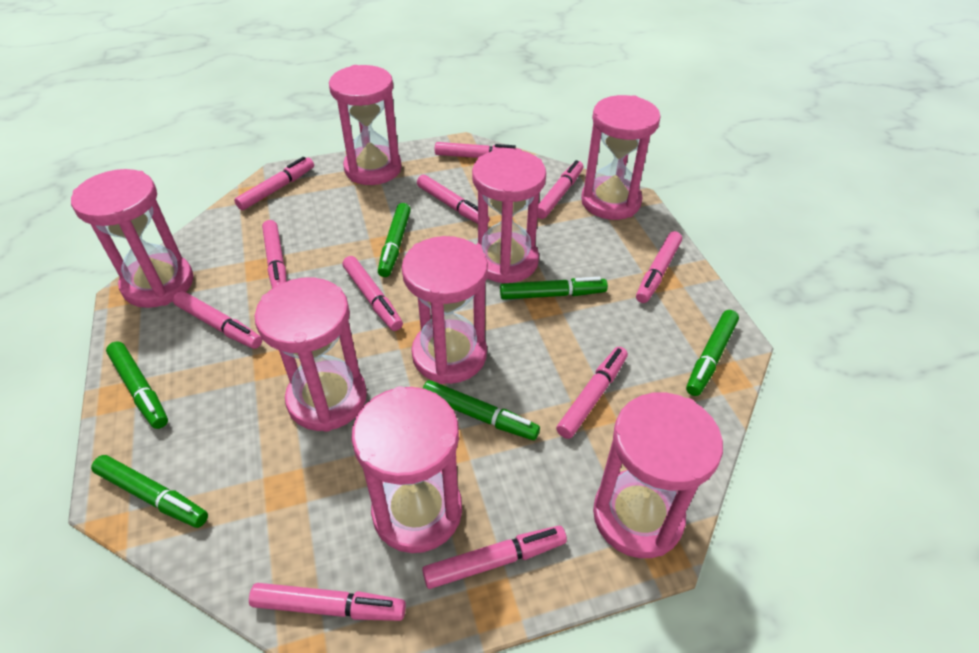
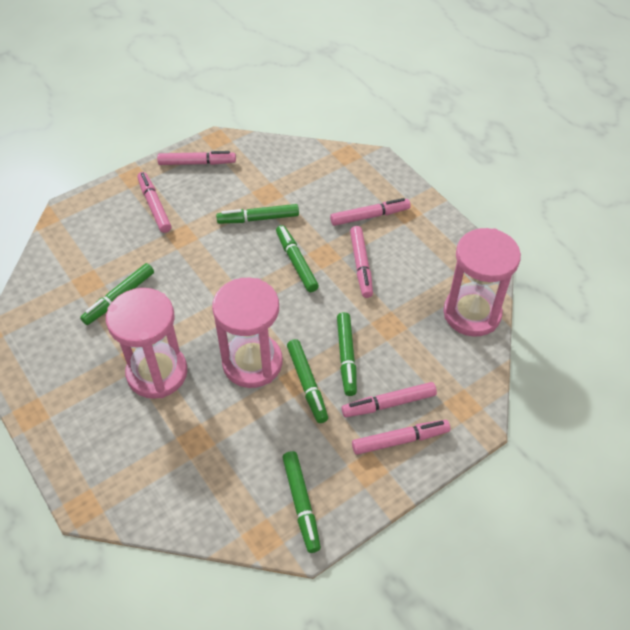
pink hourglass: 8 -> 3
pink marker: 11 -> 6

